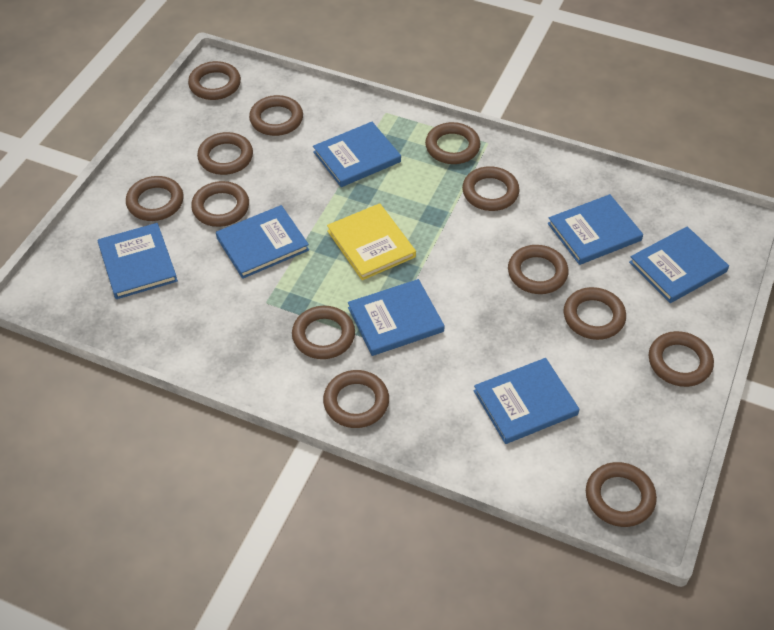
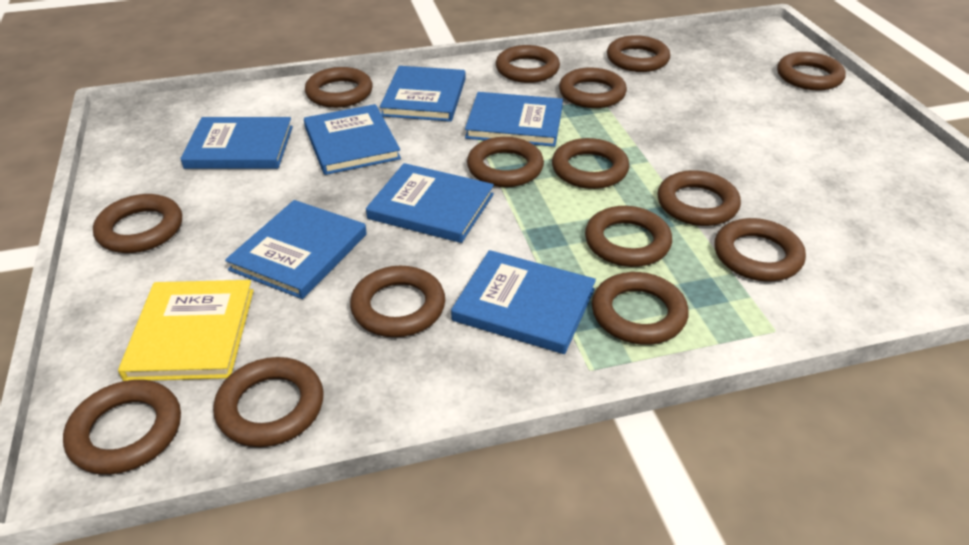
brown ring: 13 -> 15

